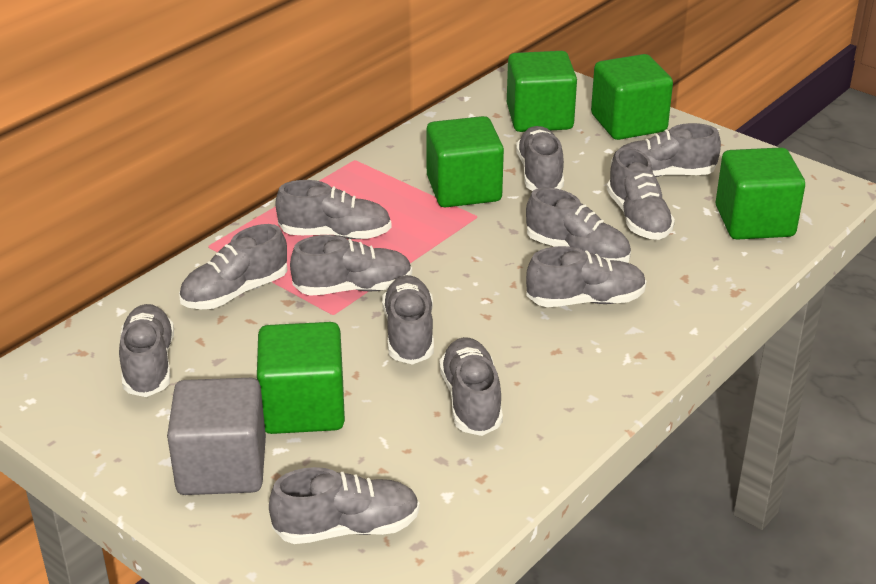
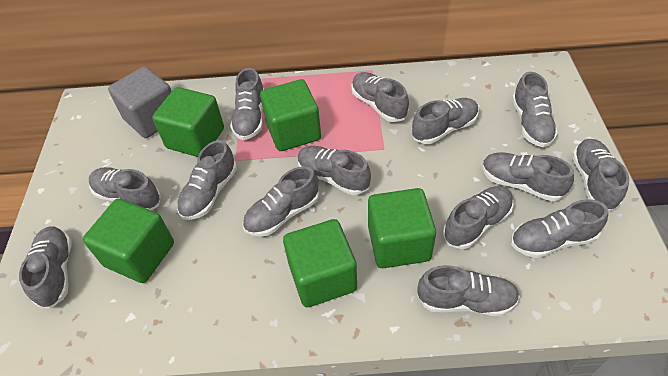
grey shoe: 12 -> 14

